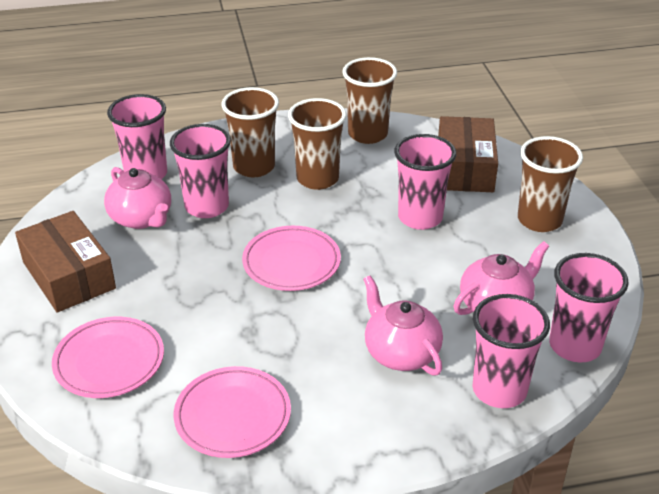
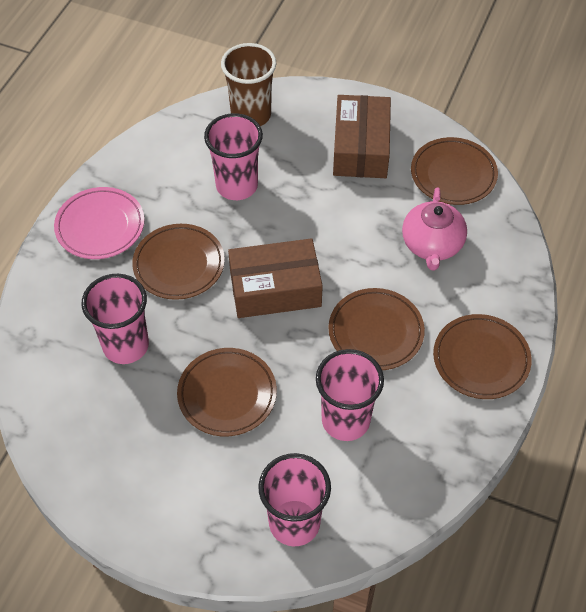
brown cup: 4 -> 1
brown plate: 0 -> 5
pink cup: 5 -> 4
pink plate: 3 -> 1
pink teapot: 3 -> 1

